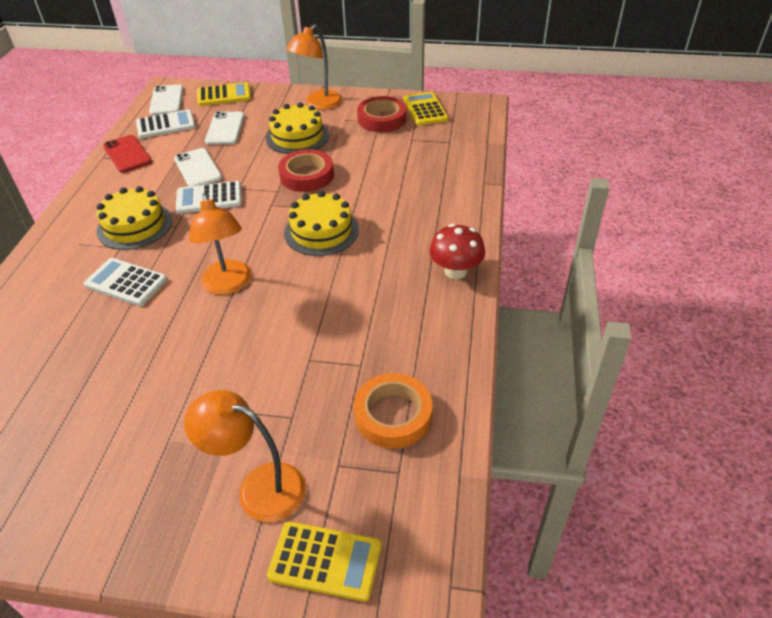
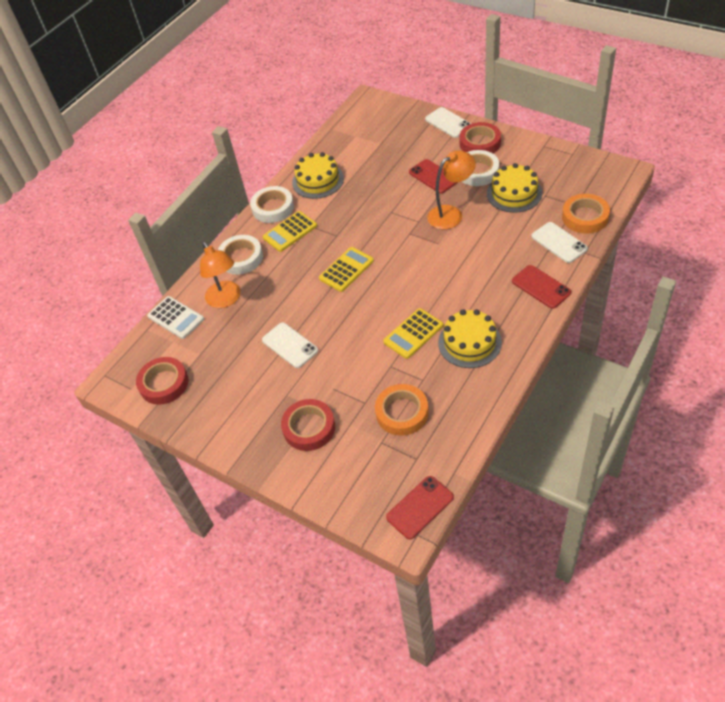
orange lamp: 3 -> 2
orange tape: 1 -> 2
red mushroom: 1 -> 0
red phone: 1 -> 3
red tape: 2 -> 3
white calculator: 3 -> 1
white tape: 0 -> 3

